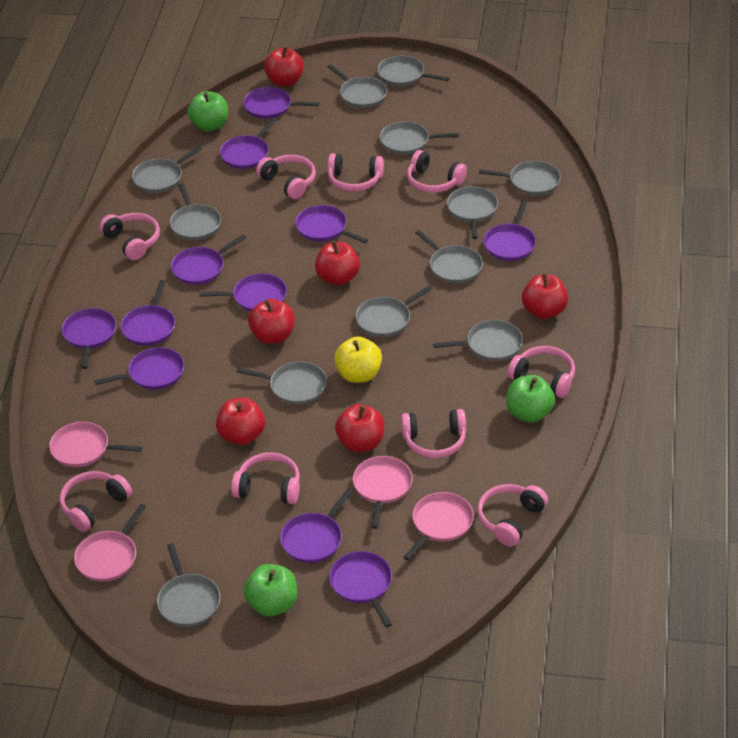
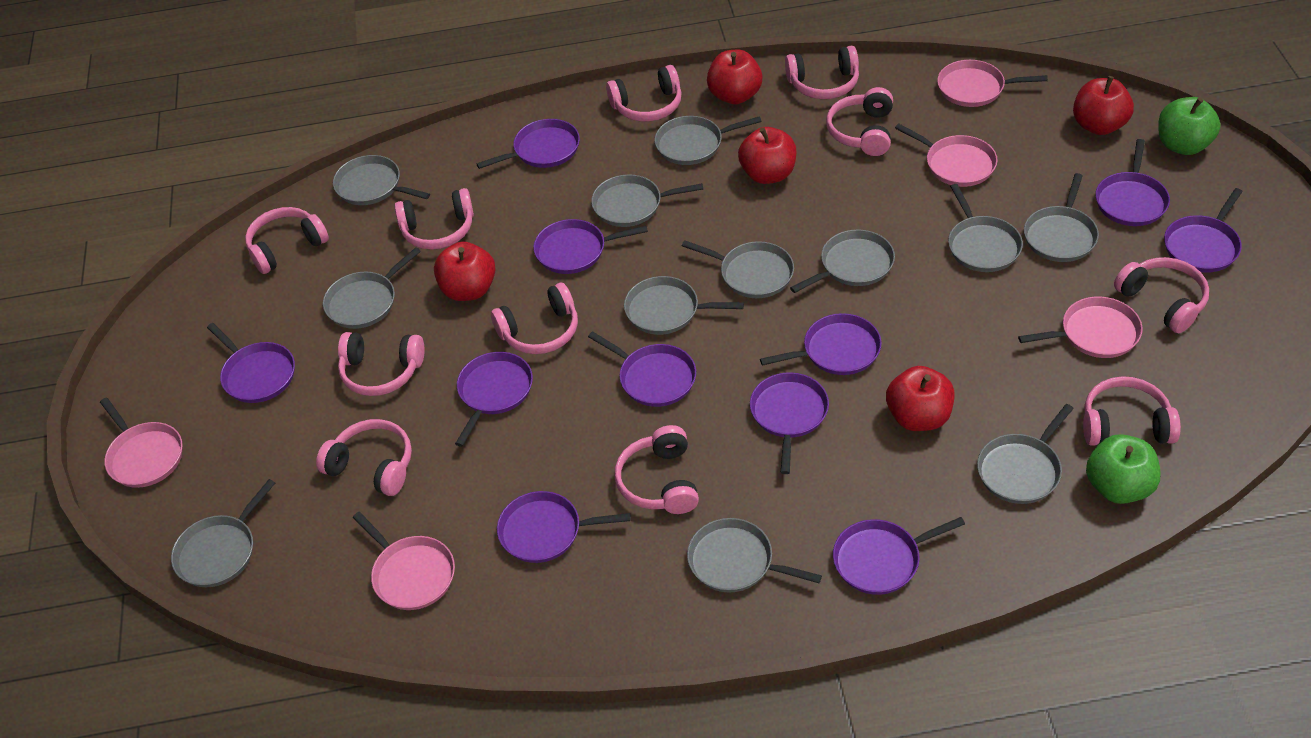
green apple: 3 -> 2
pink headphones: 9 -> 11
pink pan: 4 -> 5
red apple: 6 -> 5
yellow apple: 1 -> 0

